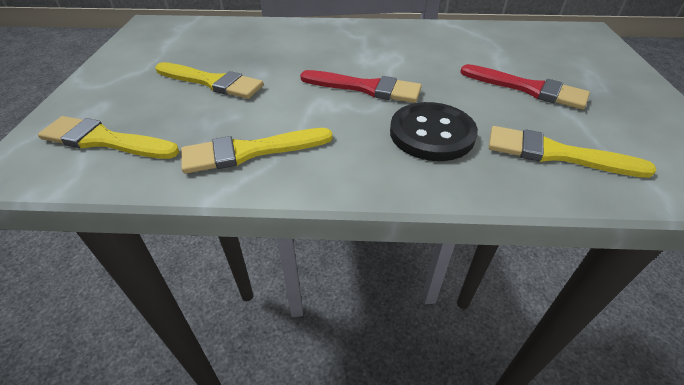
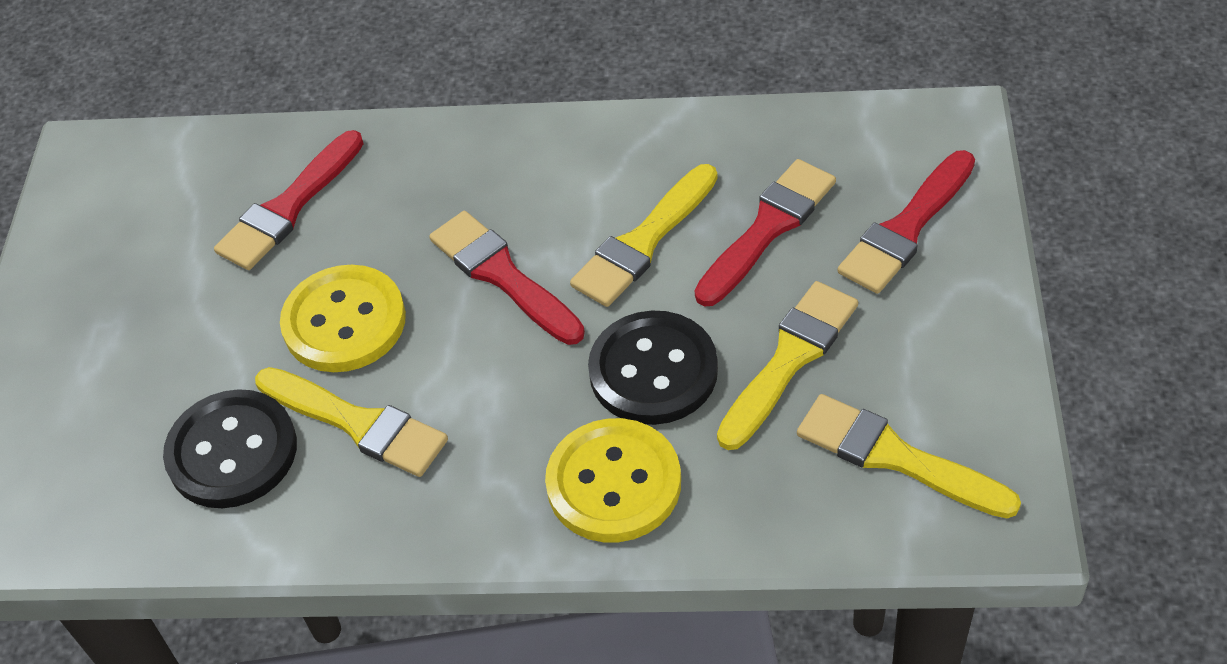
black button: 1 -> 2
red brush: 2 -> 4
yellow button: 0 -> 2

